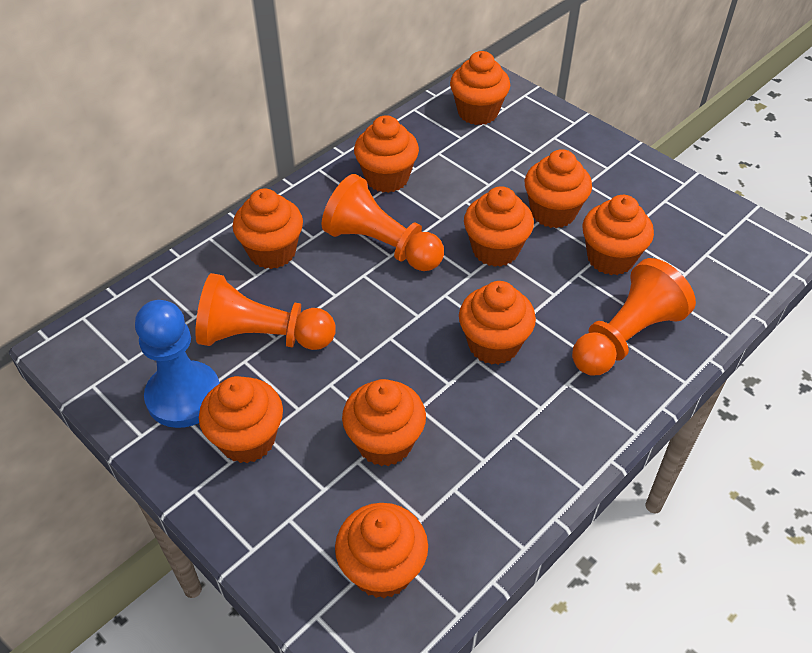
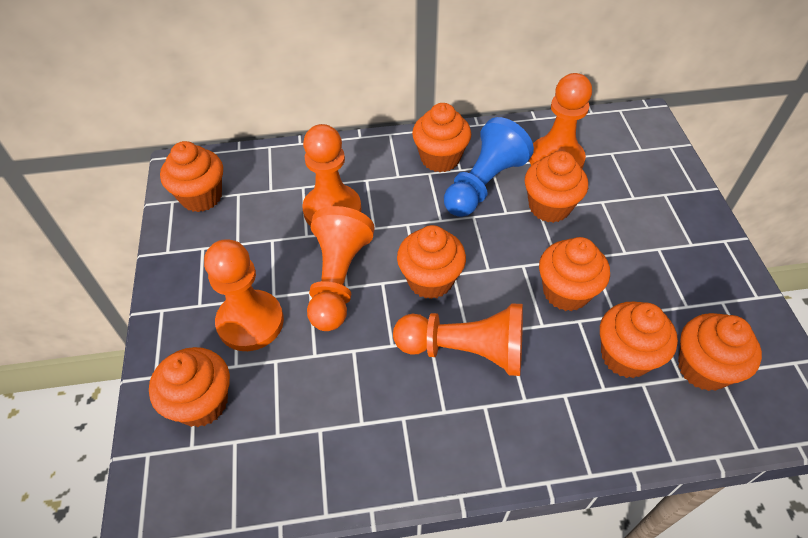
orange cupcake: 10 -> 8
orange pawn: 3 -> 5

